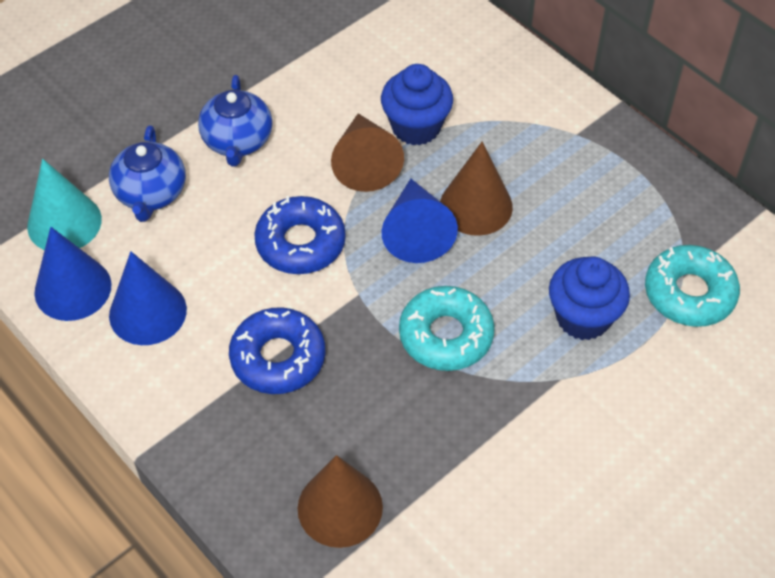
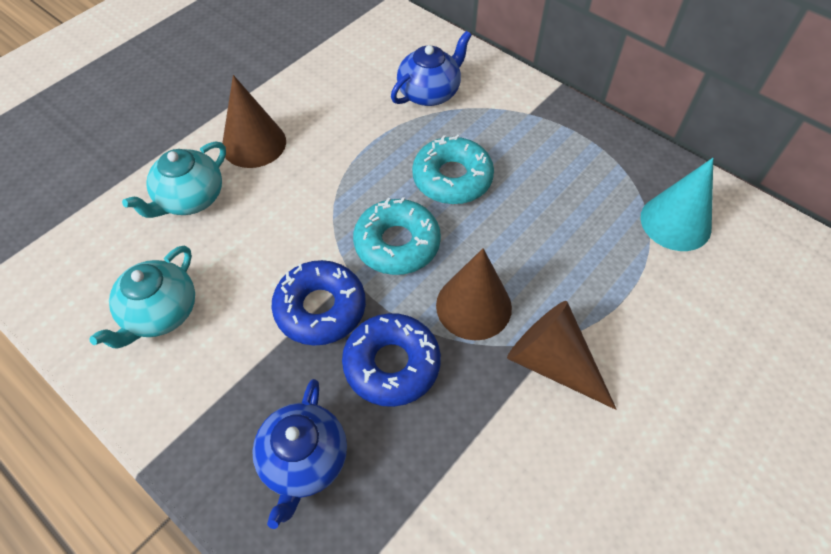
blue cone: 3 -> 0
blue cupcake: 2 -> 0
turquoise teapot: 0 -> 2

